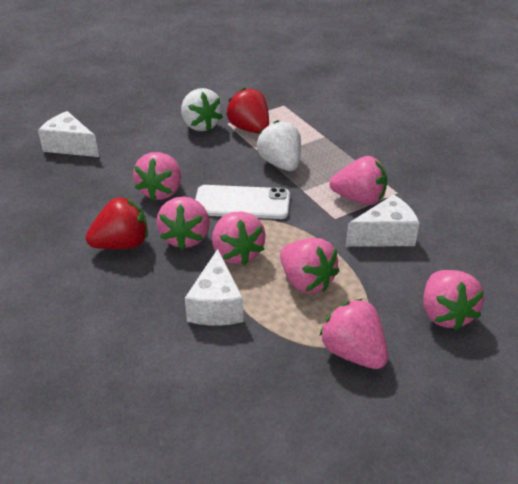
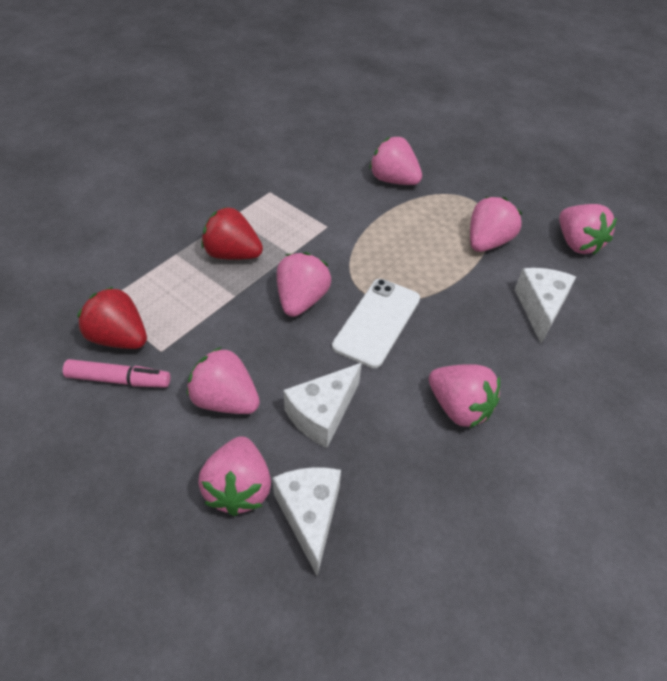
pink marker: 0 -> 1
white strawberry: 2 -> 0

